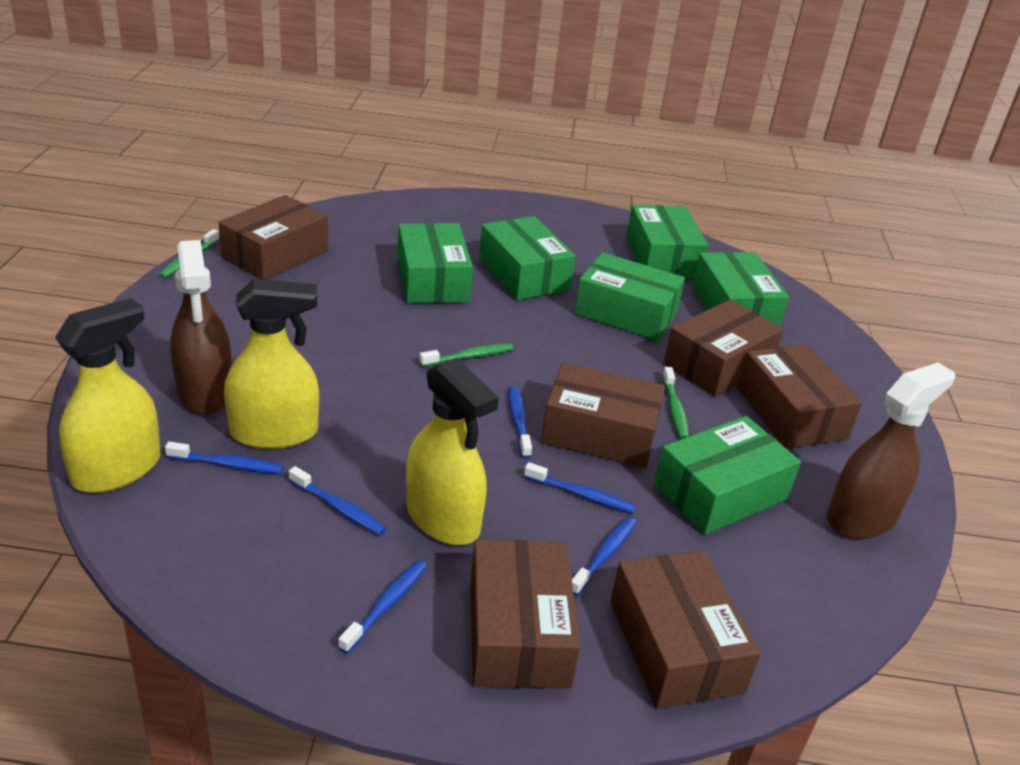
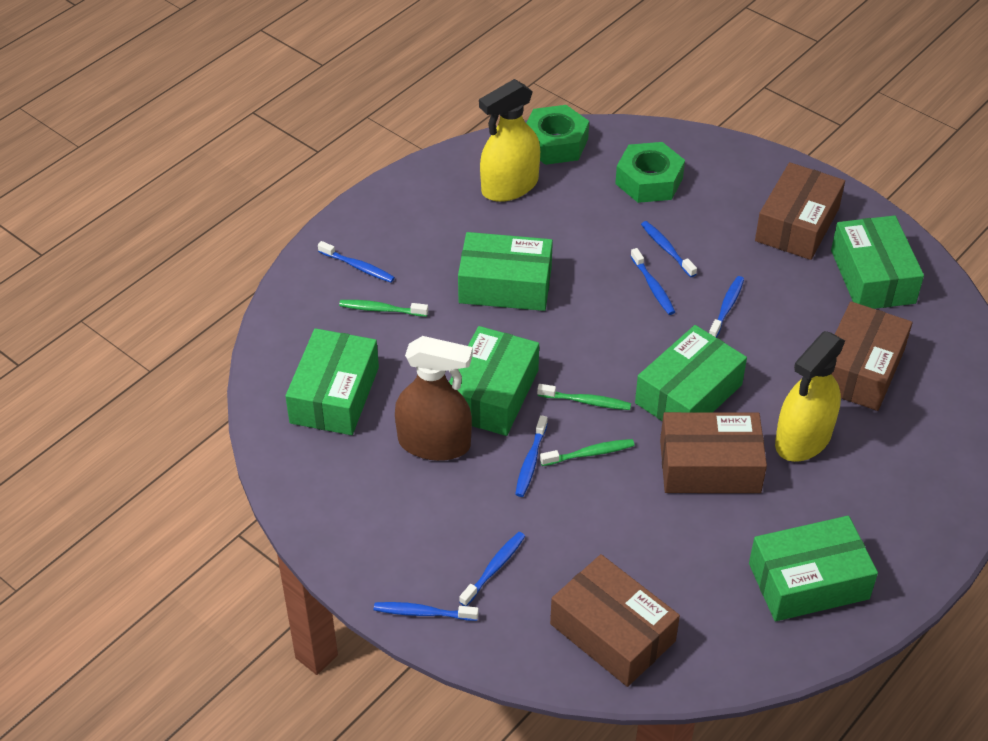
blue toothbrush: 6 -> 7
brown box: 6 -> 4
brown spray bottle: 2 -> 1
green nut: 0 -> 2
yellow spray bottle: 3 -> 2

